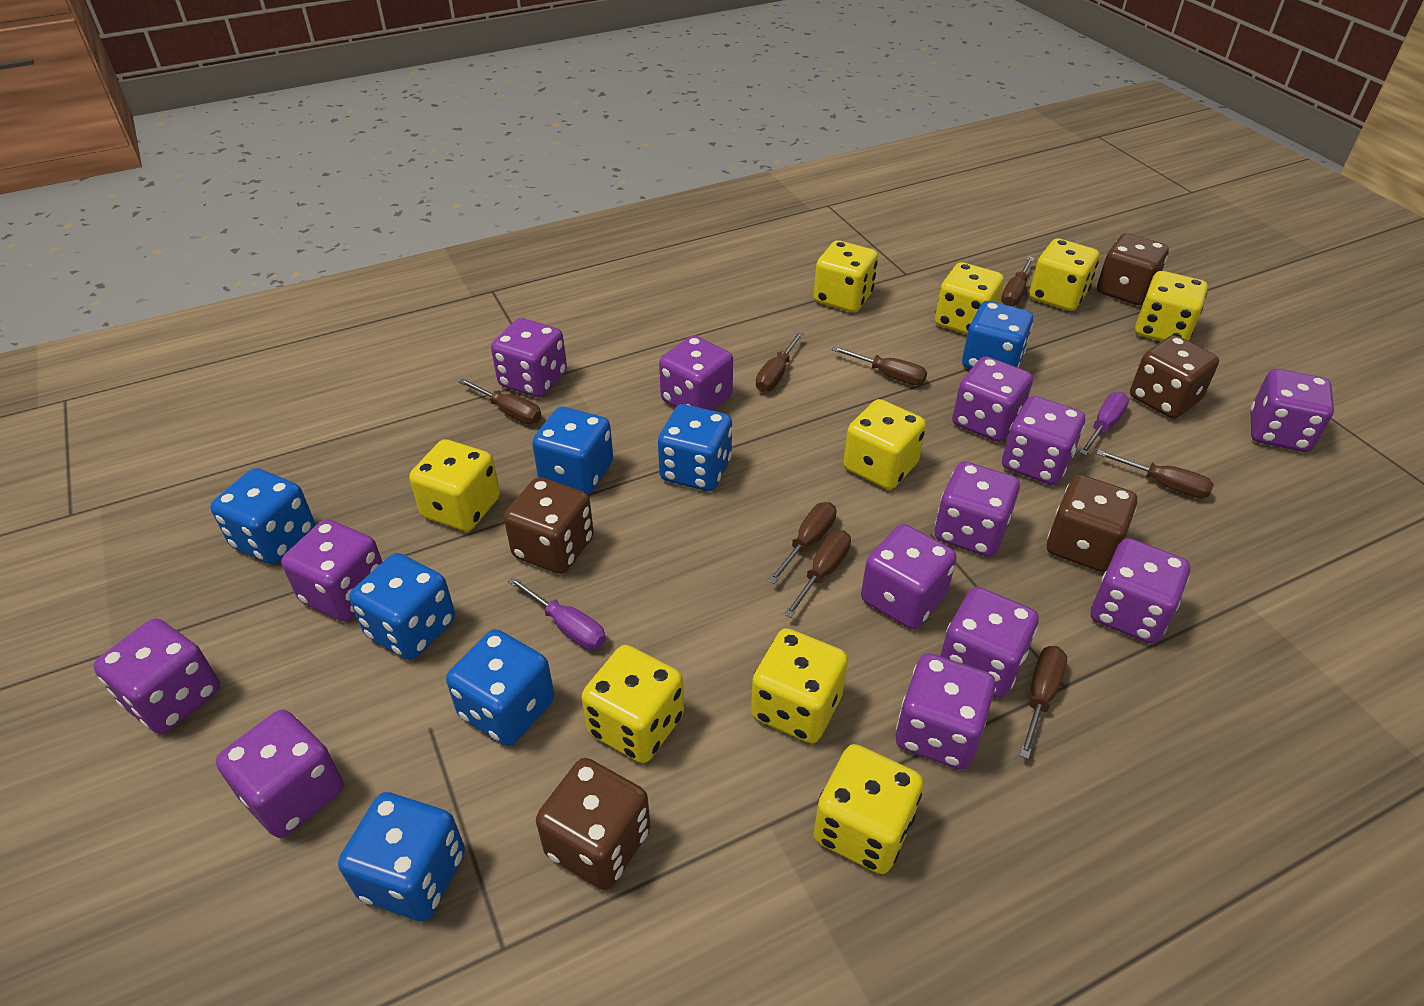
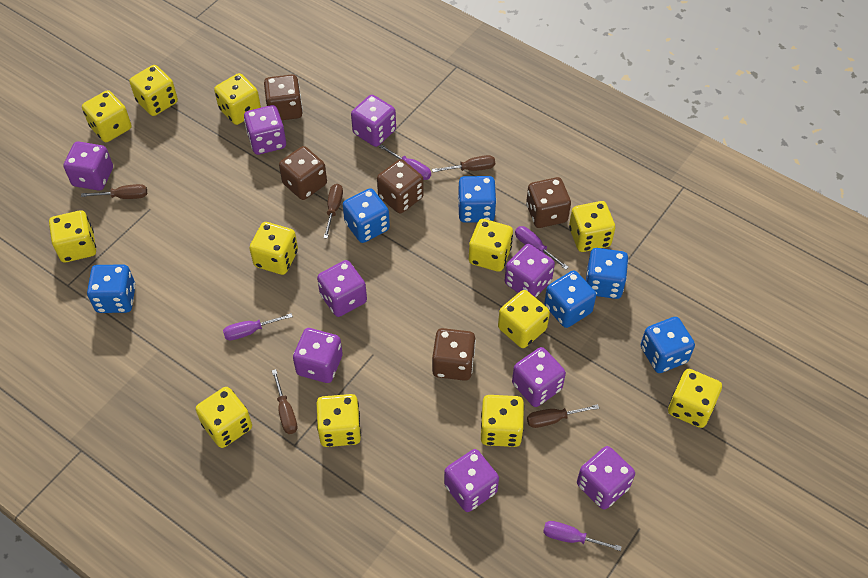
blue dice: 7 -> 6
brown screwdriver: 8 -> 5
purple dice: 13 -> 9
purple screwdriver: 2 -> 4
yellow dice: 9 -> 12

